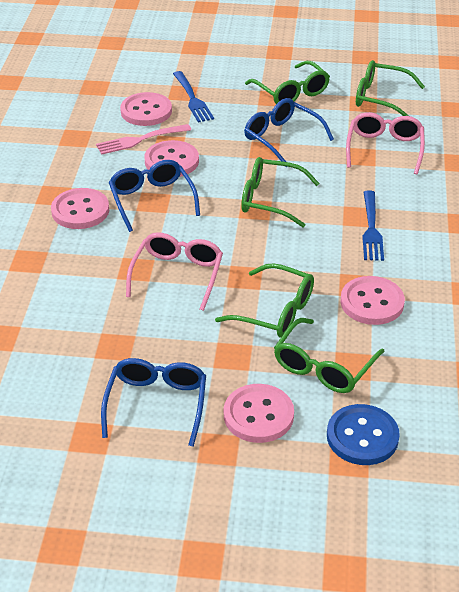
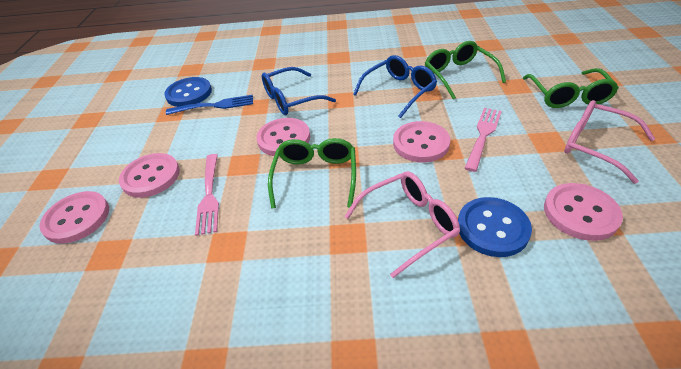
blue button: 1 -> 2
blue fork: 2 -> 1
blue glasses: 3 -> 2
green glasses: 5 -> 3
pink fork: 1 -> 2

